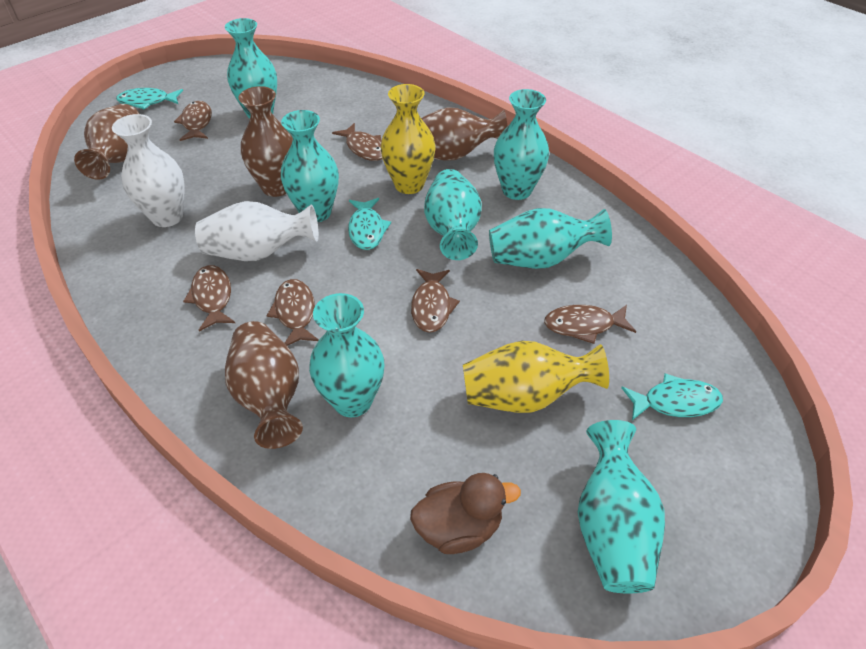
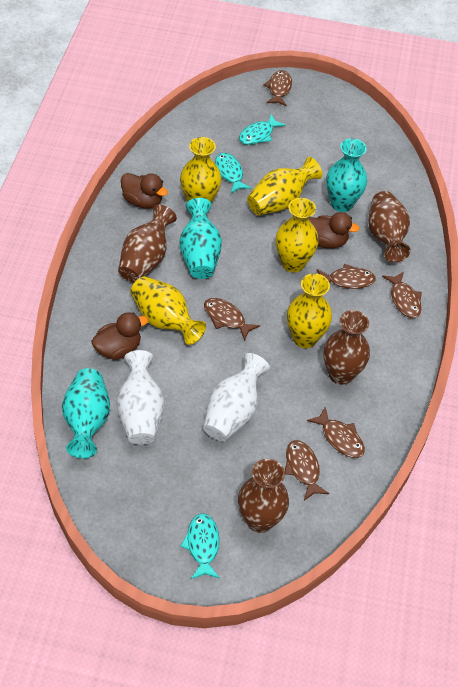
brown duck: 1 -> 3
turquoise vase: 7 -> 3
yellow vase: 2 -> 5

